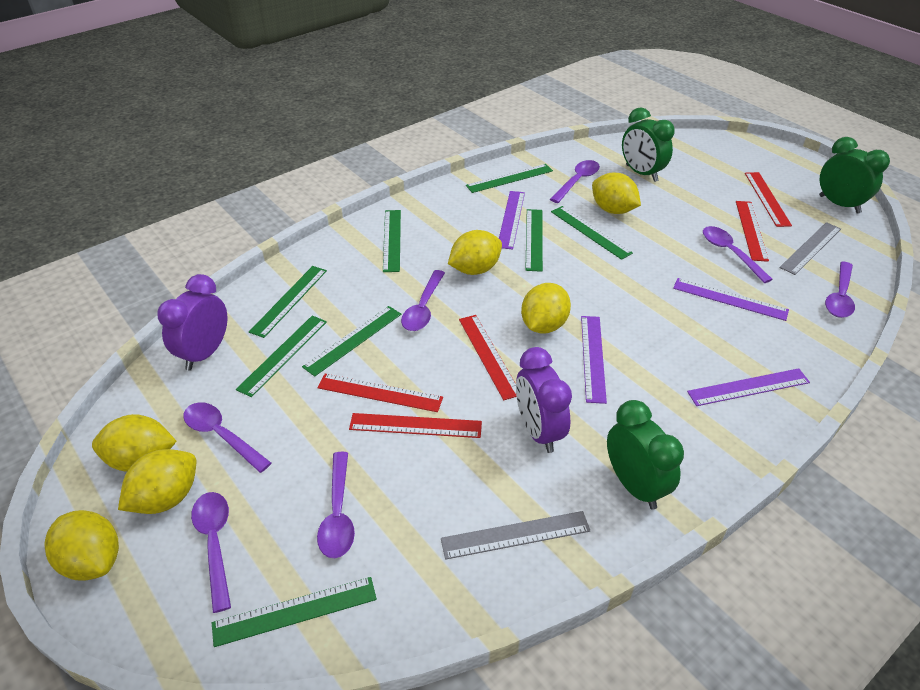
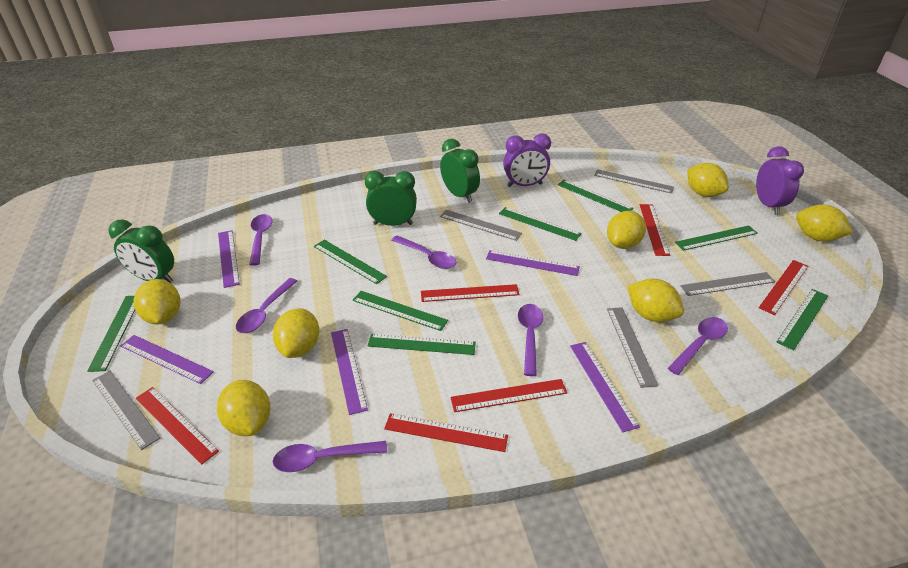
grey ruler: 2 -> 5
purple ruler: 4 -> 5
purple spoon: 7 -> 6
red ruler: 5 -> 6
yellow lemon: 6 -> 7

